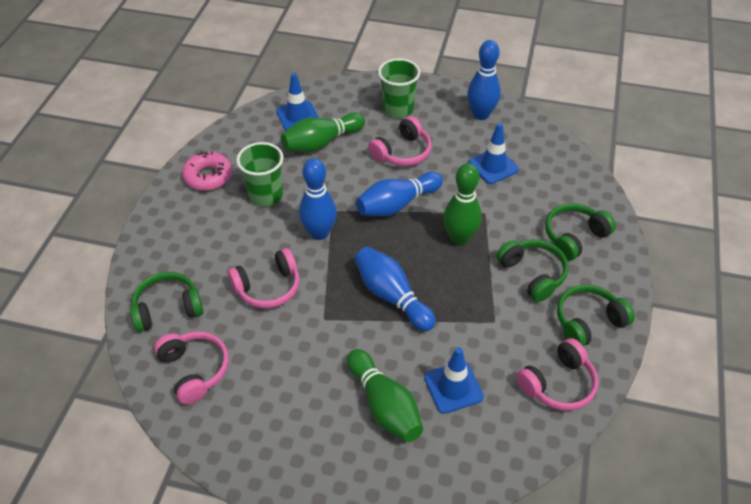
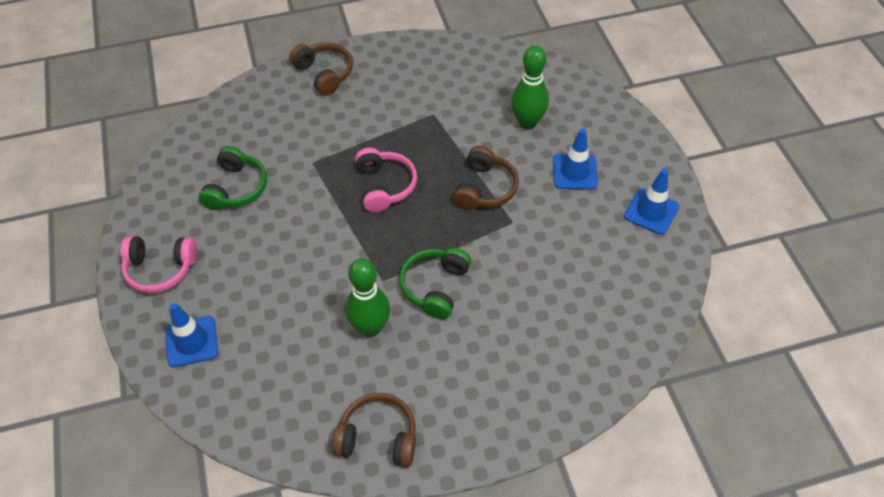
blue bowling pin: 4 -> 0
brown headphones: 0 -> 3
green bowling pin: 3 -> 2
green cup: 2 -> 0
green headphones: 4 -> 2
pink donut: 1 -> 0
pink headphones: 4 -> 2

